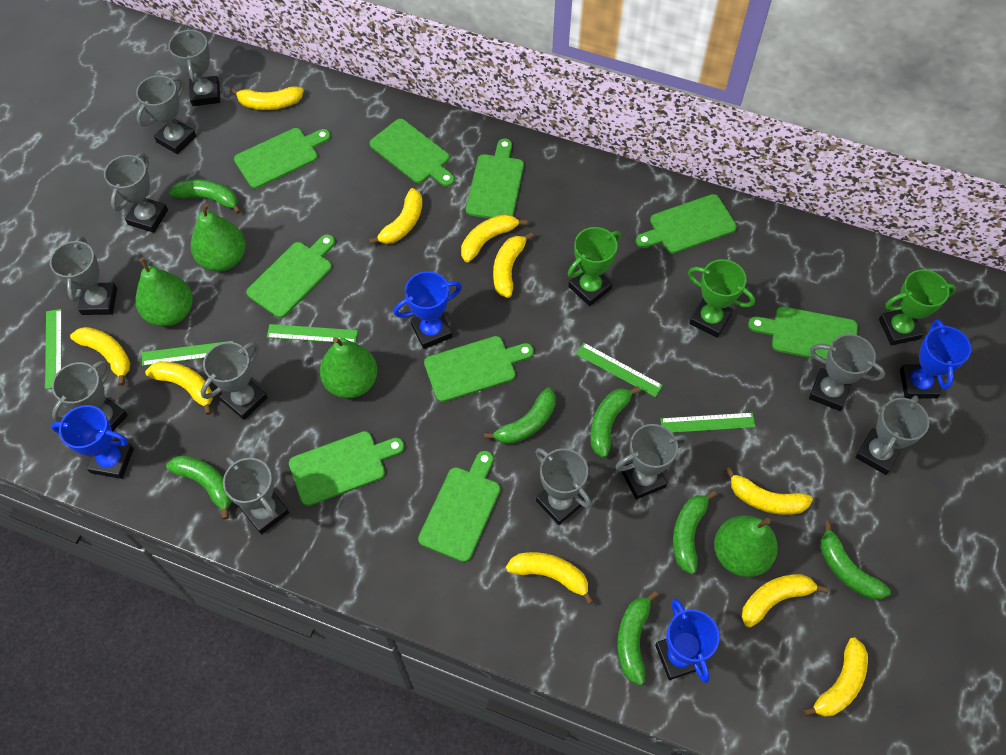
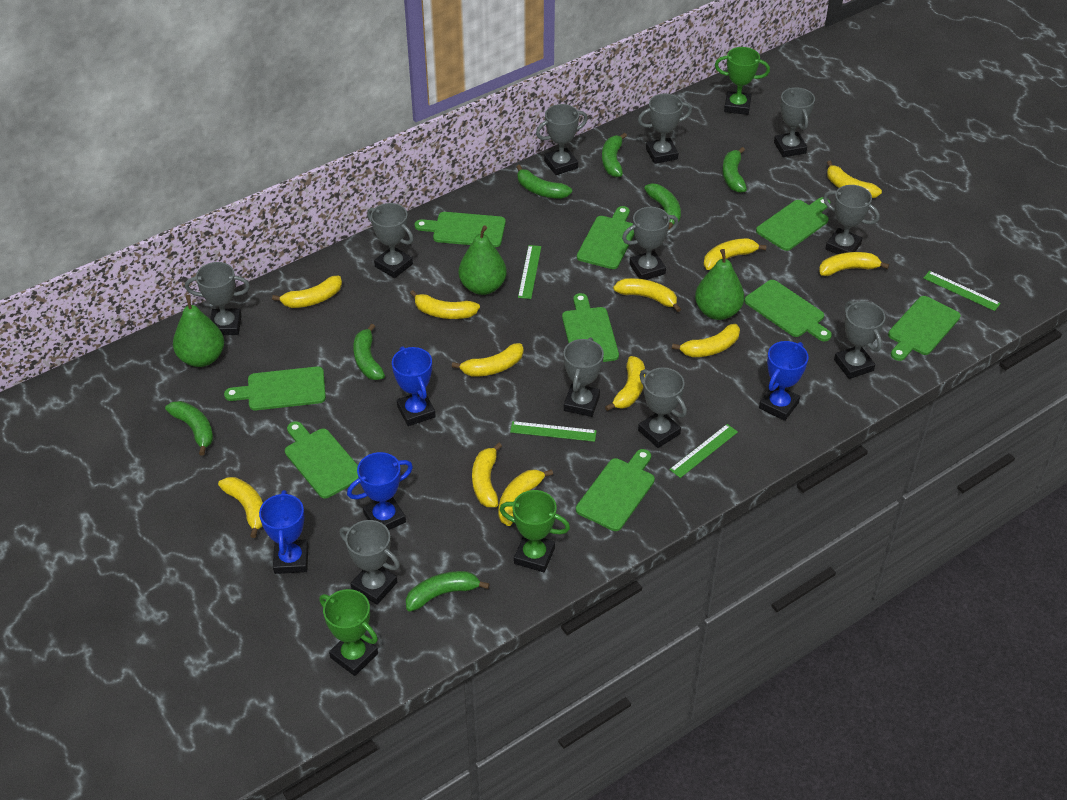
green pear: 4 -> 3
green ruler: 5 -> 4
yellow banana: 10 -> 12

